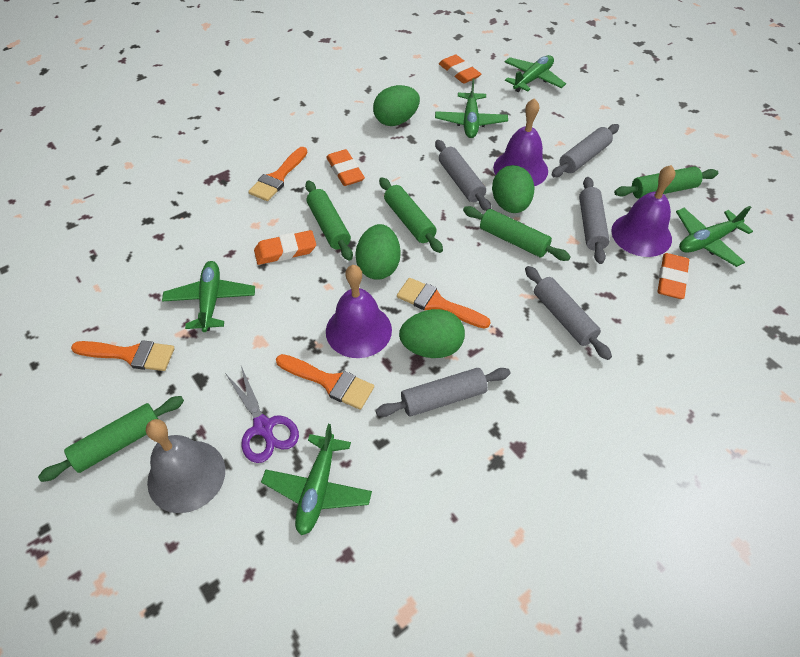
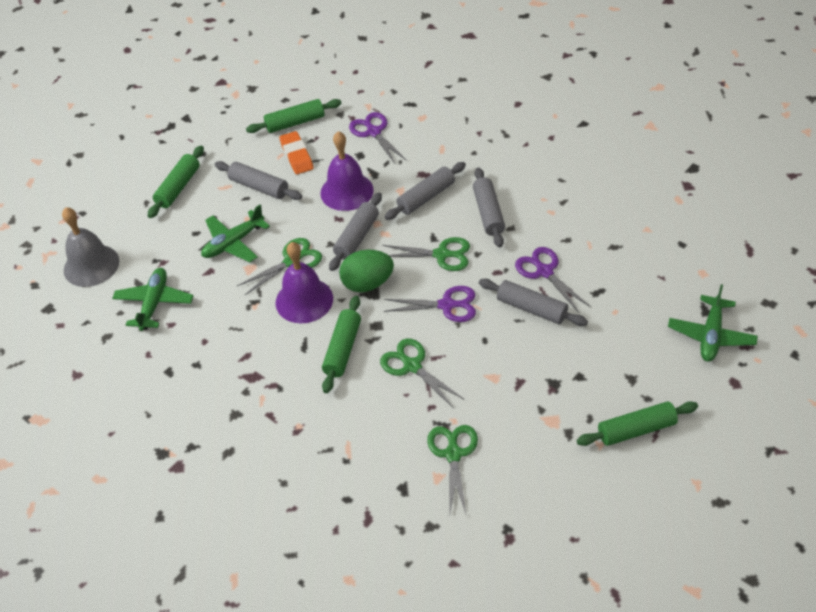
green egg: 4 -> 1
green plane: 5 -> 3
green rolling pin: 5 -> 4
green scissors: 0 -> 4
orange brush: 4 -> 0
orange eraser: 4 -> 1
purple bell: 3 -> 2
purple scissors: 1 -> 3

